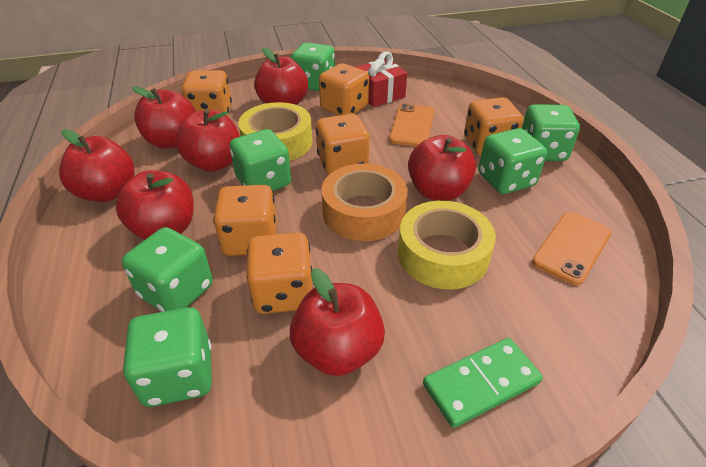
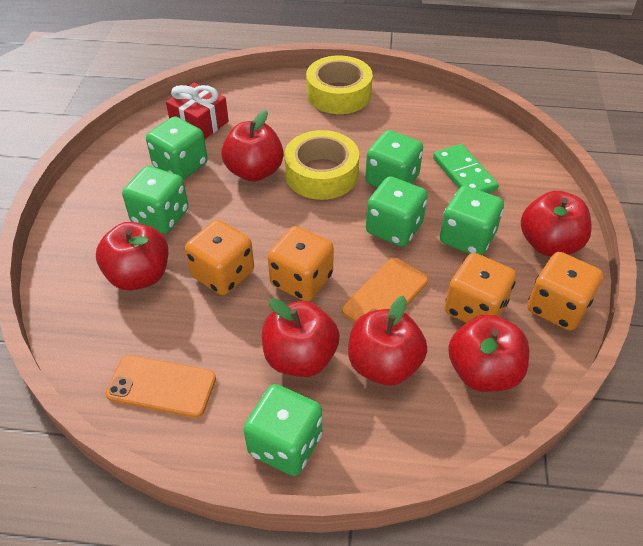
orange dice: 6 -> 4
orange tape: 1 -> 0
red apple: 7 -> 6

